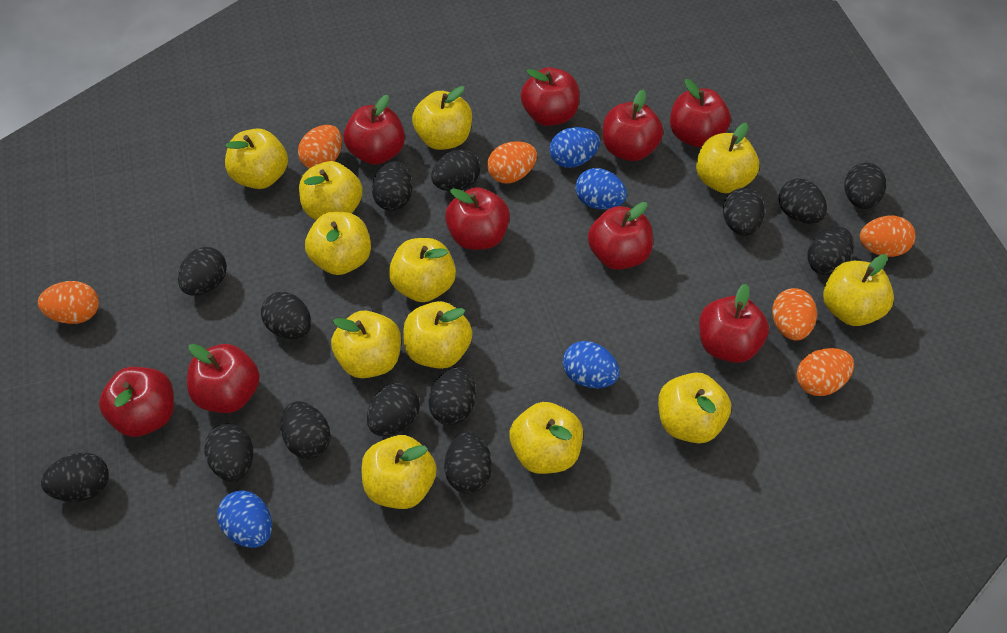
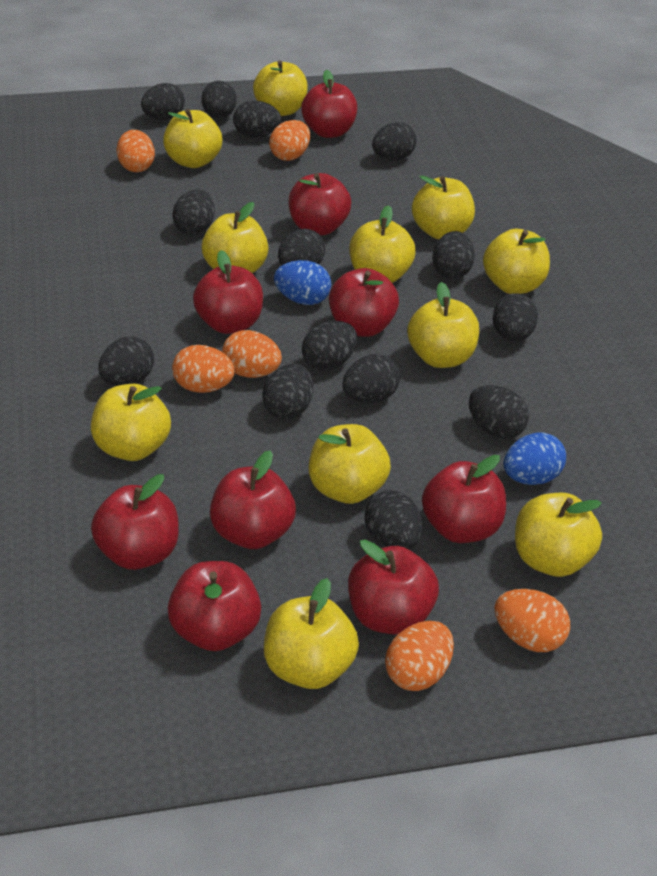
blue egg: 4 -> 2
yellow apple: 12 -> 11

